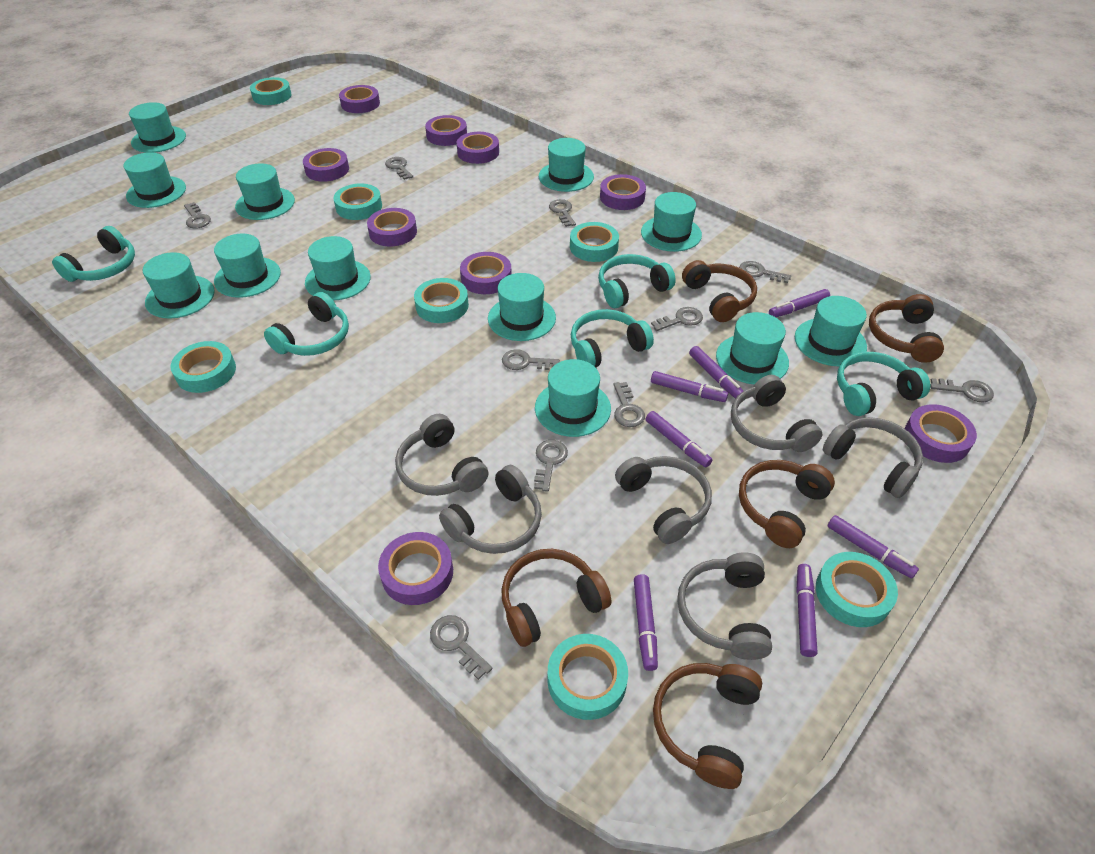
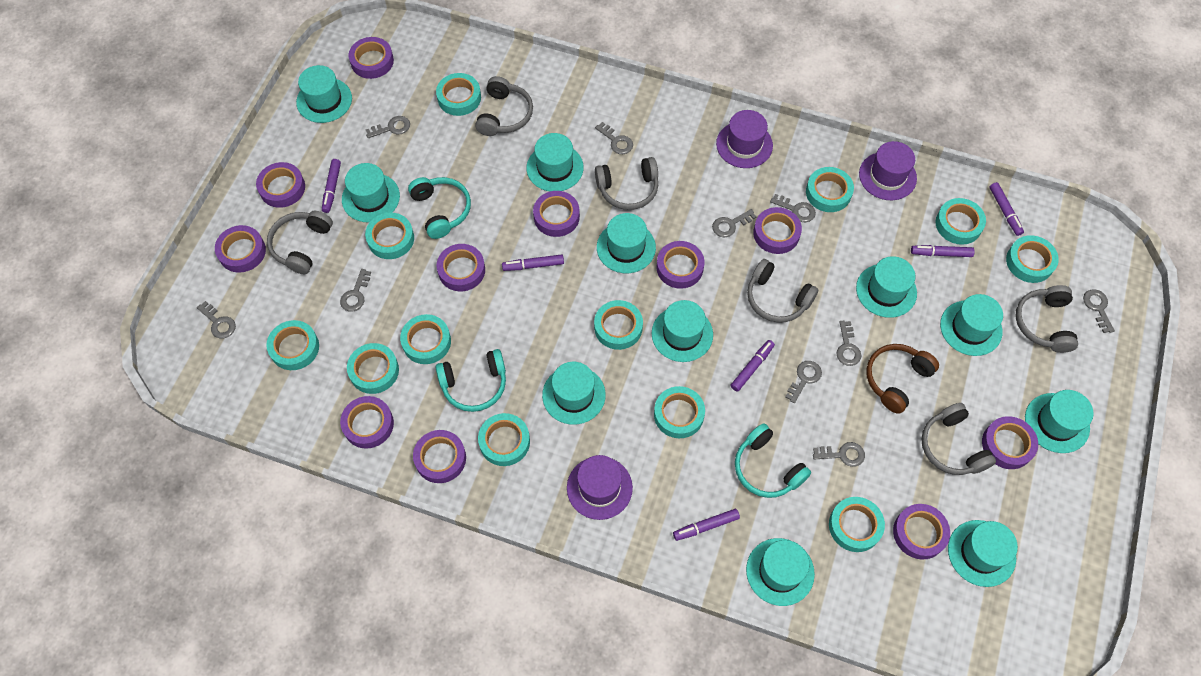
brown headphones: 5 -> 1
purple hat: 0 -> 3
purple marker: 7 -> 6
purple tape: 9 -> 11
turquoise hat: 12 -> 11
turquoise headphones: 5 -> 3
turquoise tape: 7 -> 12

